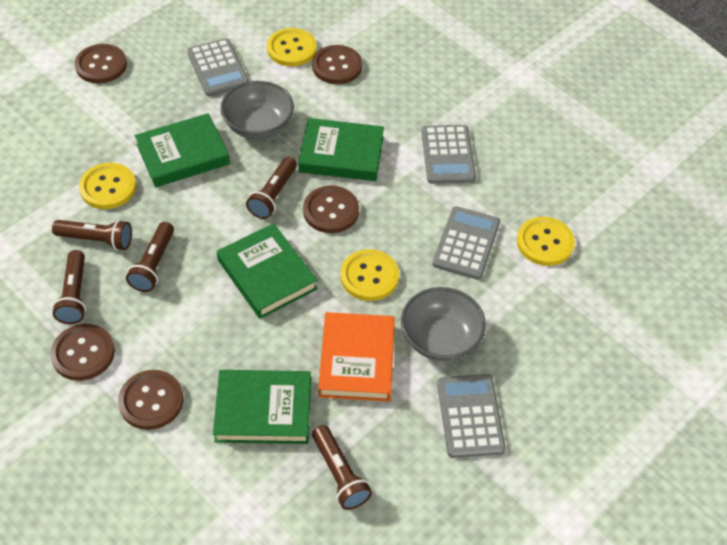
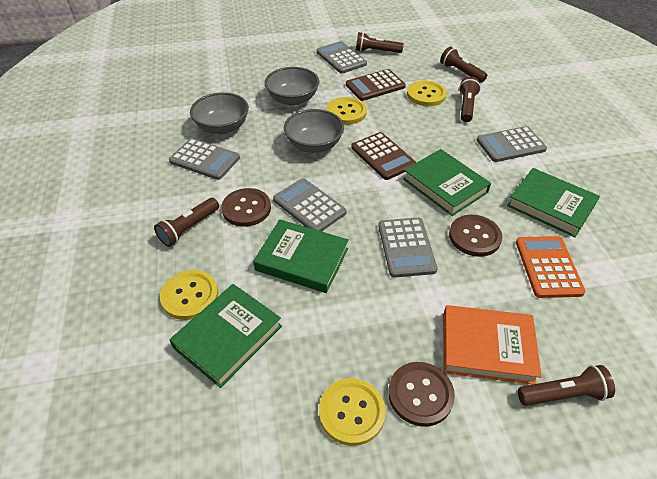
brown button: 5 -> 3
brown calculator: 0 -> 2
grey bowl: 2 -> 3
grey calculator: 4 -> 5
orange calculator: 0 -> 1

